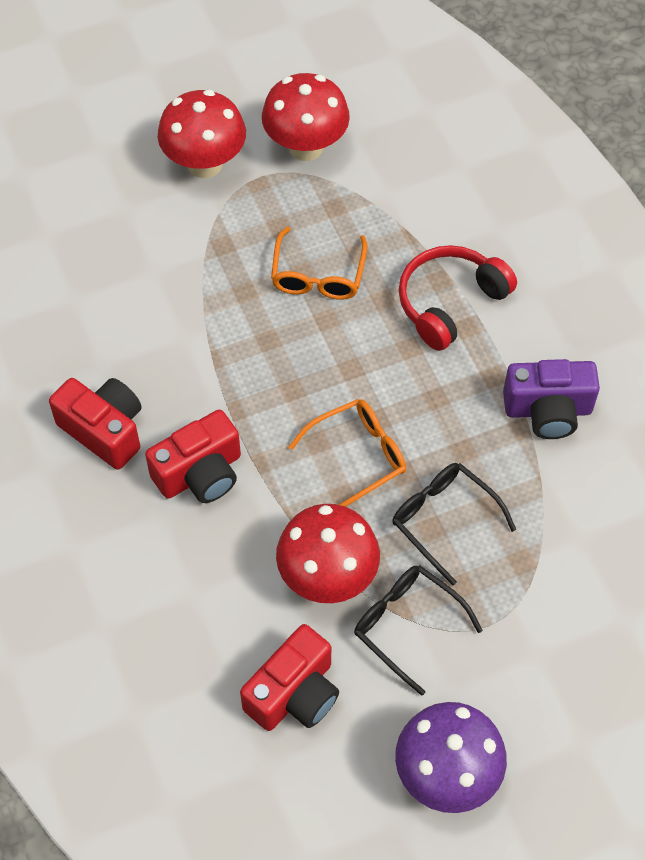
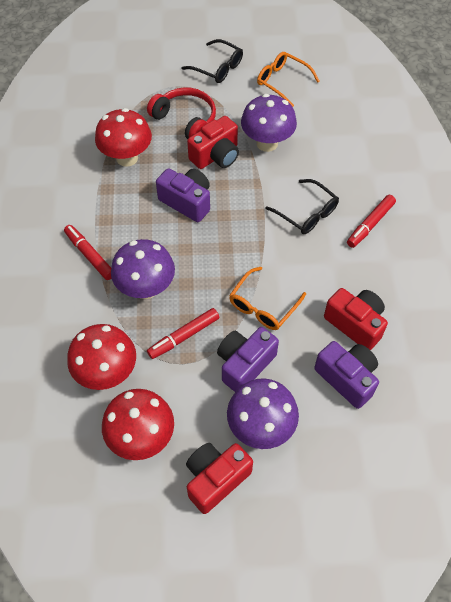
purple camera: 1 -> 3
purple mushroom: 1 -> 3
red marker: 0 -> 3

